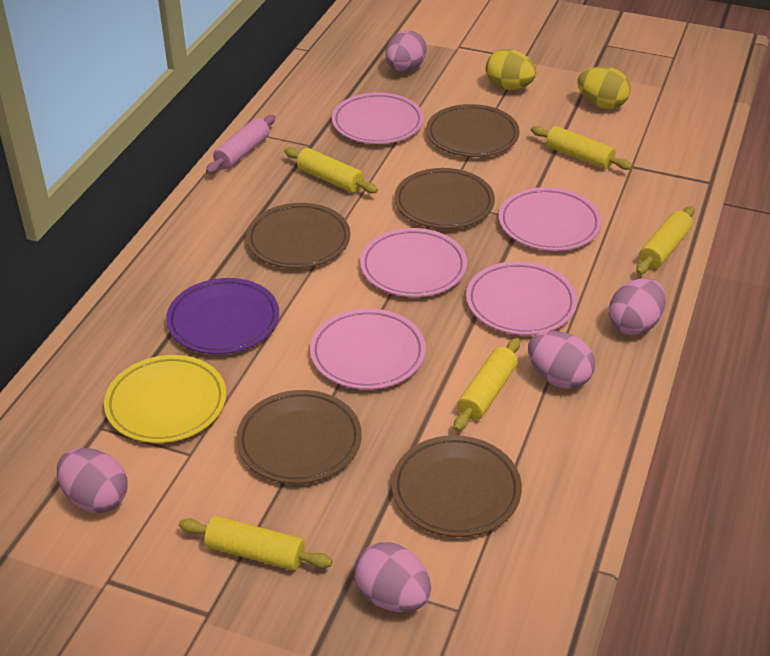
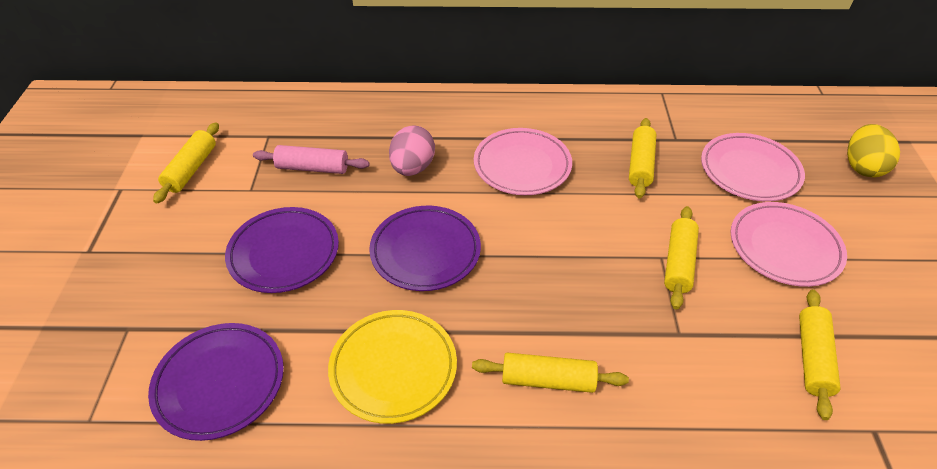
brown plate: 5 -> 0
pink egg: 5 -> 1
pink plate: 5 -> 3
purple plate: 1 -> 3
yellow egg: 2 -> 1

